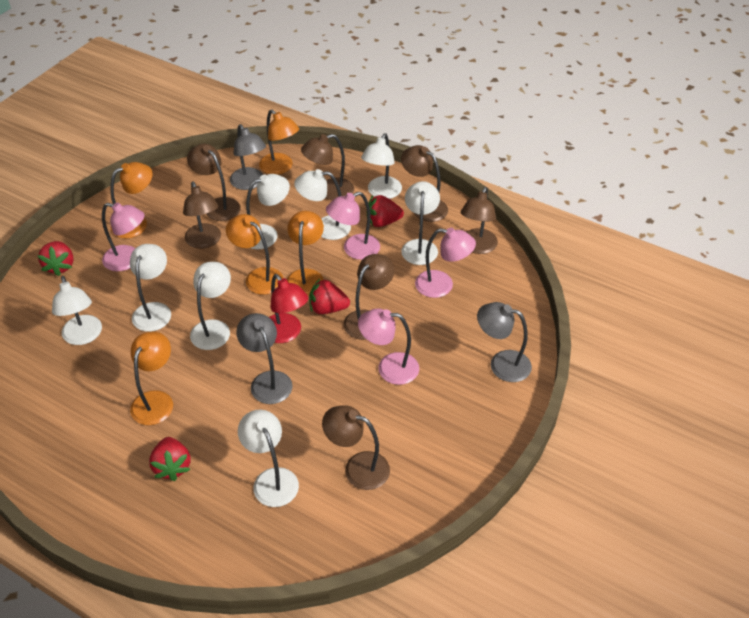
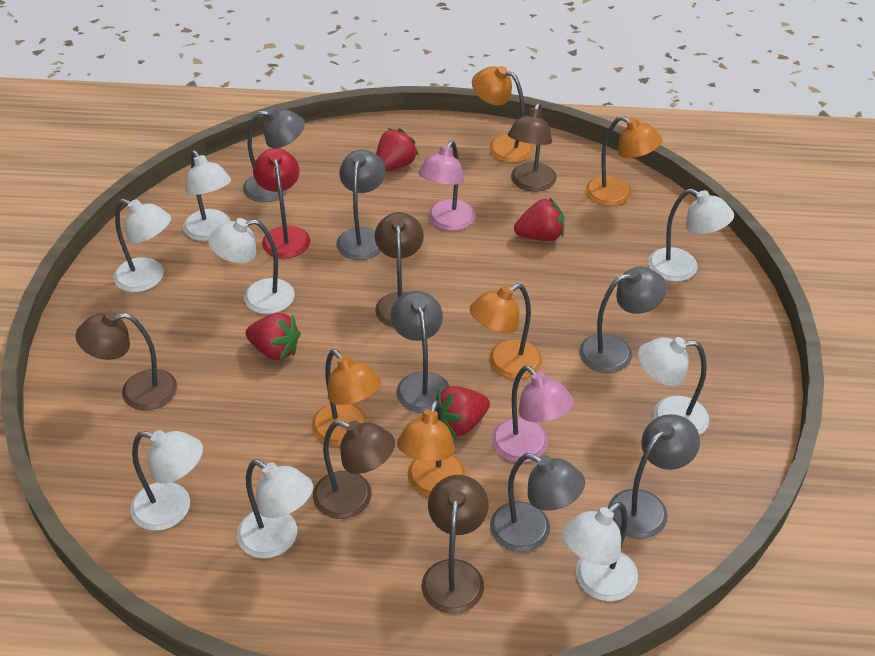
brown lamp: 7 -> 5
grey lamp: 3 -> 6
pink lamp: 4 -> 2

